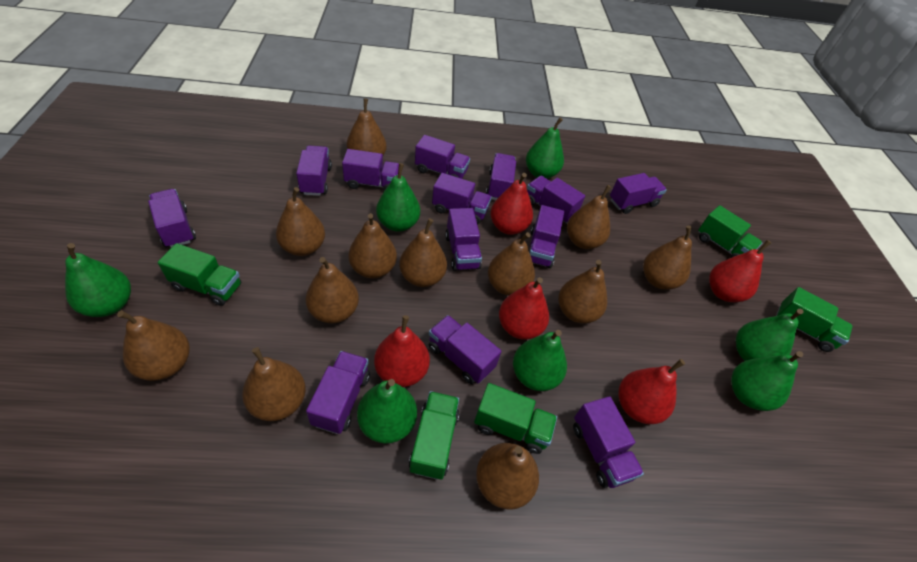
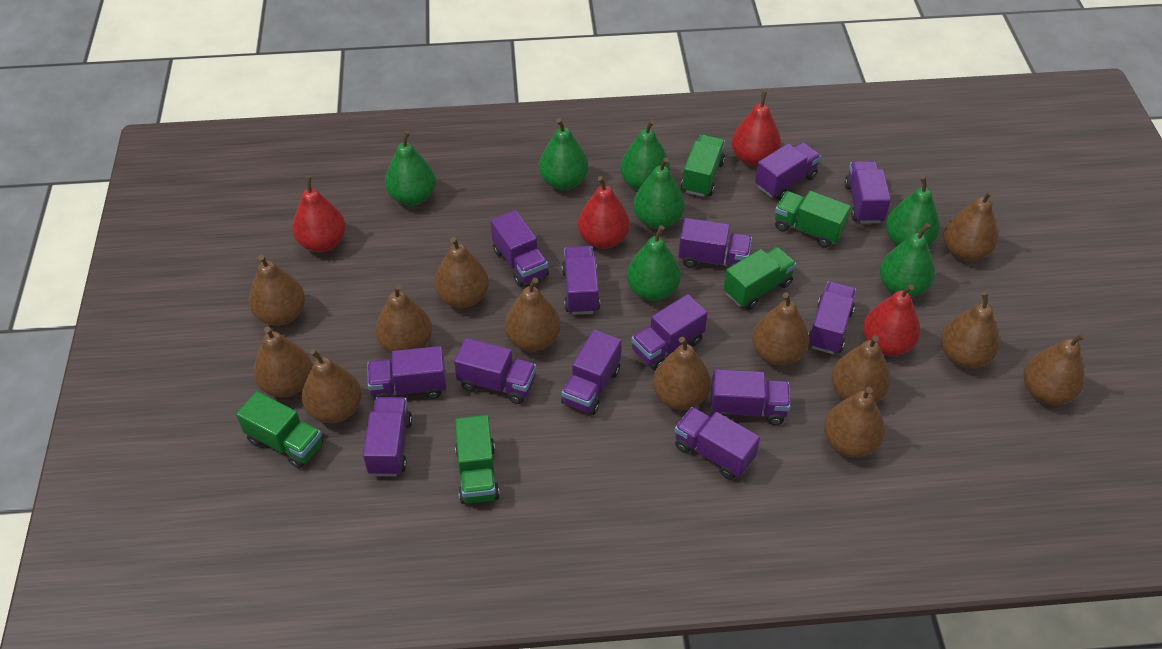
brown pear: 12 -> 13
red pear: 5 -> 4

